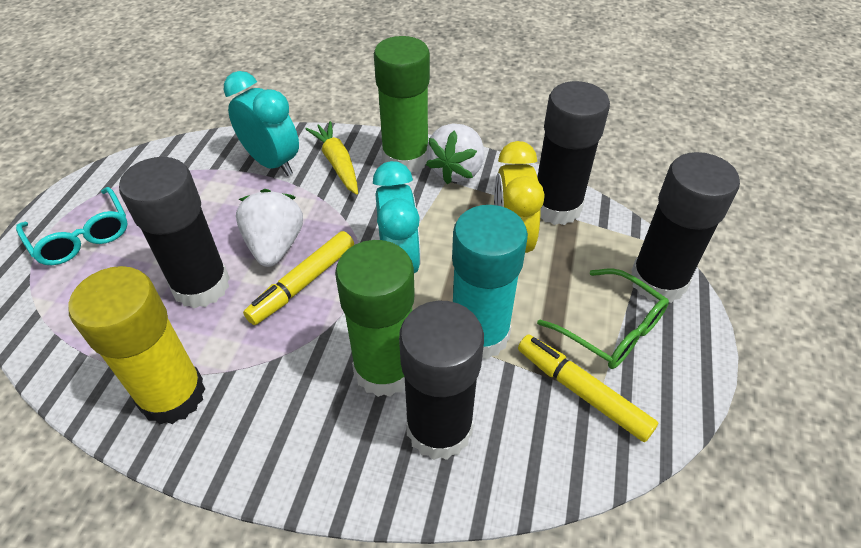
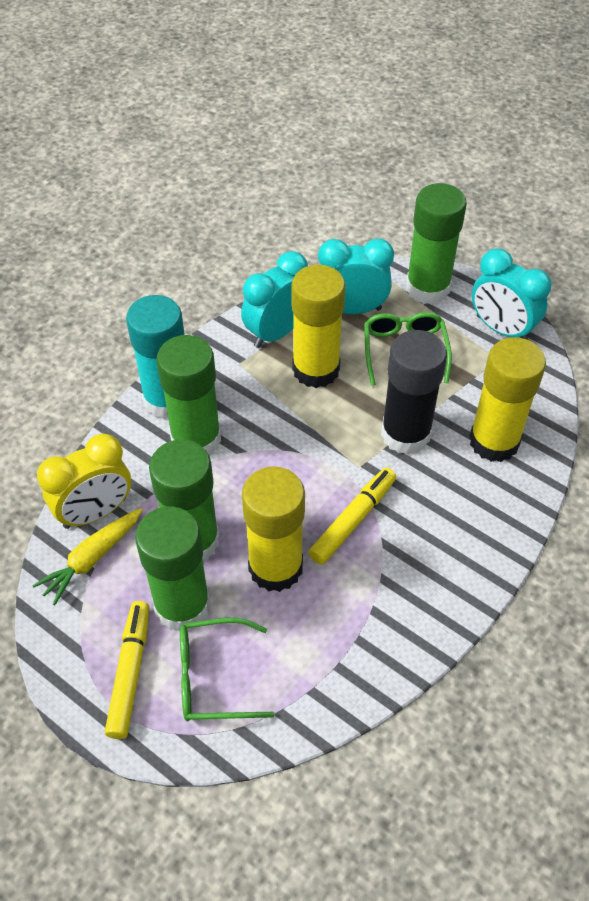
black glue stick: 4 -> 1
green glasses: 1 -> 2
green glue stick: 2 -> 4
turquoise clock: 2 -> 3
turquoise glasses: 1 -> 0
white strawberry: 2 -> 0
yellow glue stick: 1 -> 3

